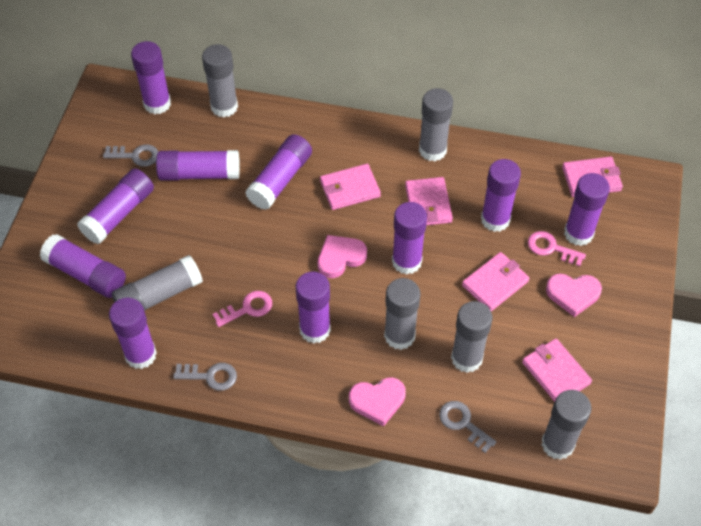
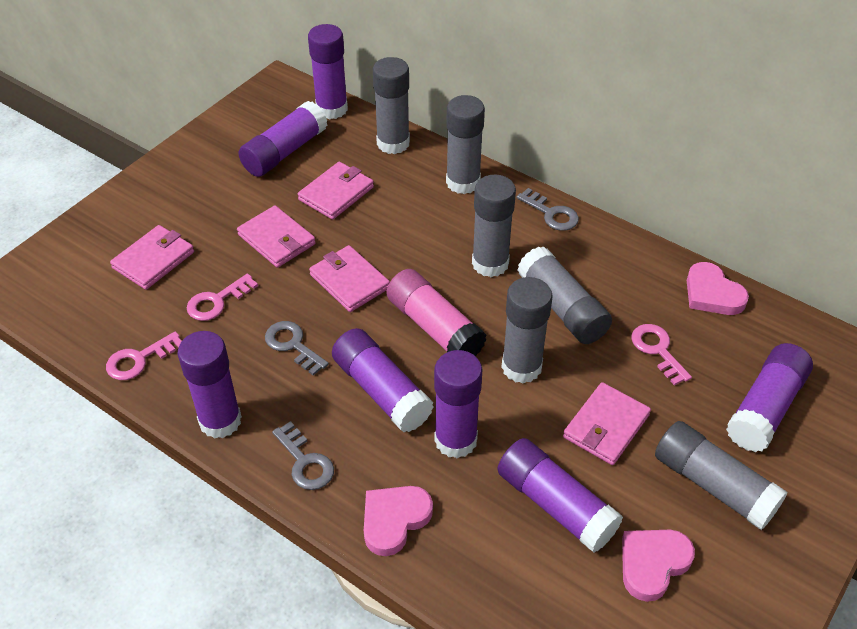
pink glue stick: 0 -> 1
pink key: 2 -> 3
purple glue stick: 10 -> 7

